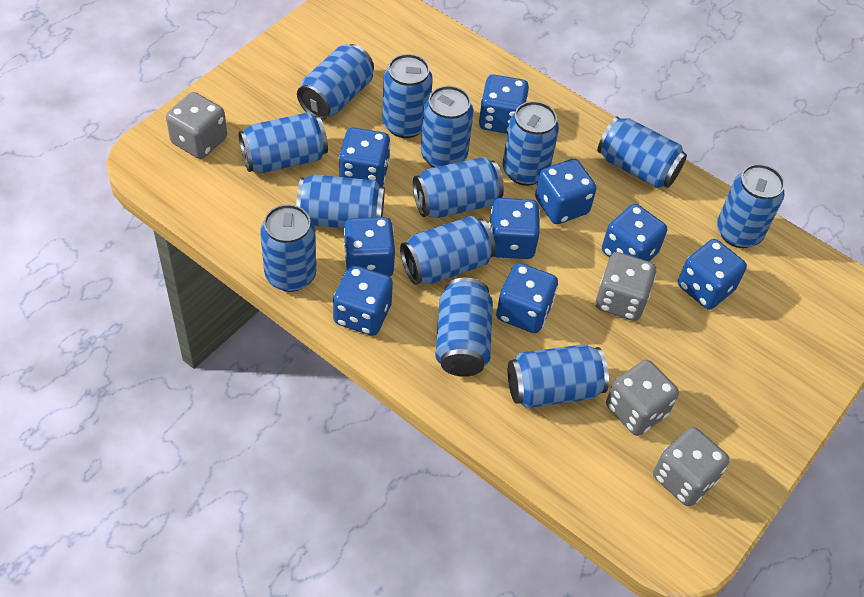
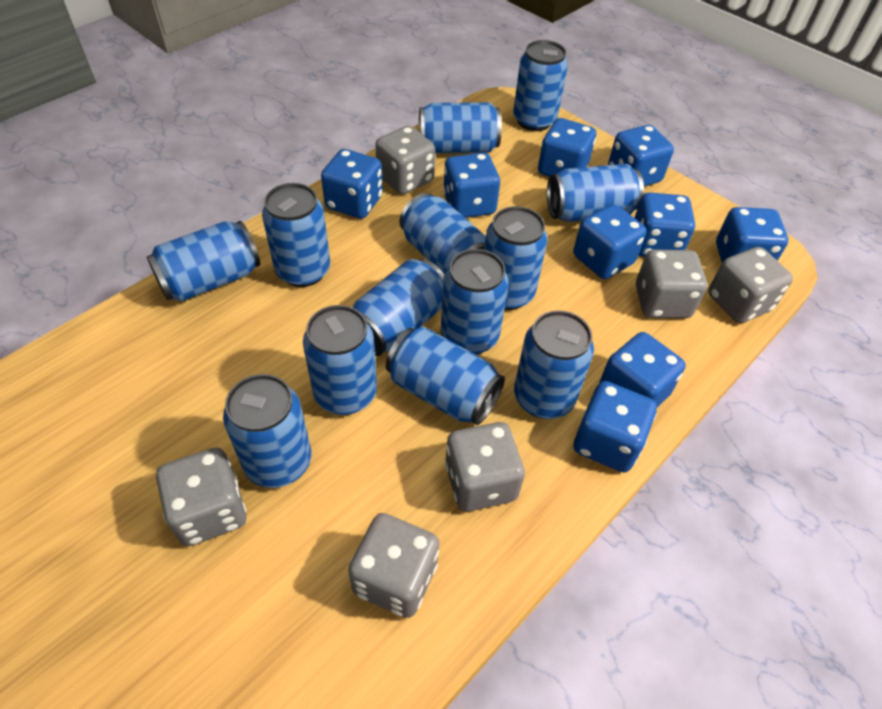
grey dice: 4 -> 6

